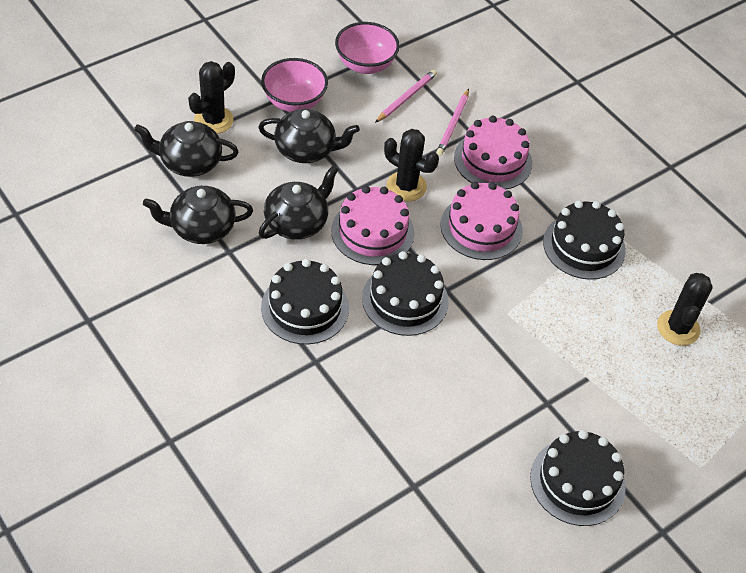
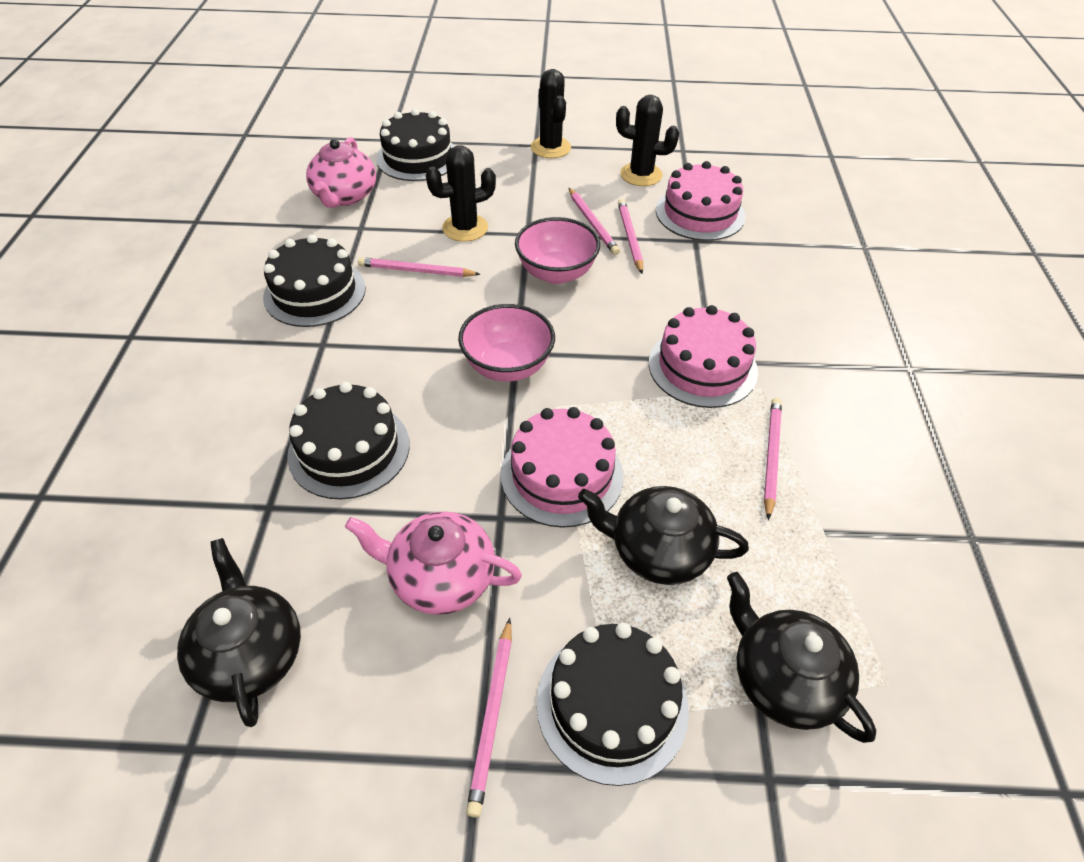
black teapot: 4 -> 3
pink pencil: 2 -> 5
pink teapot: 0 -> 2

